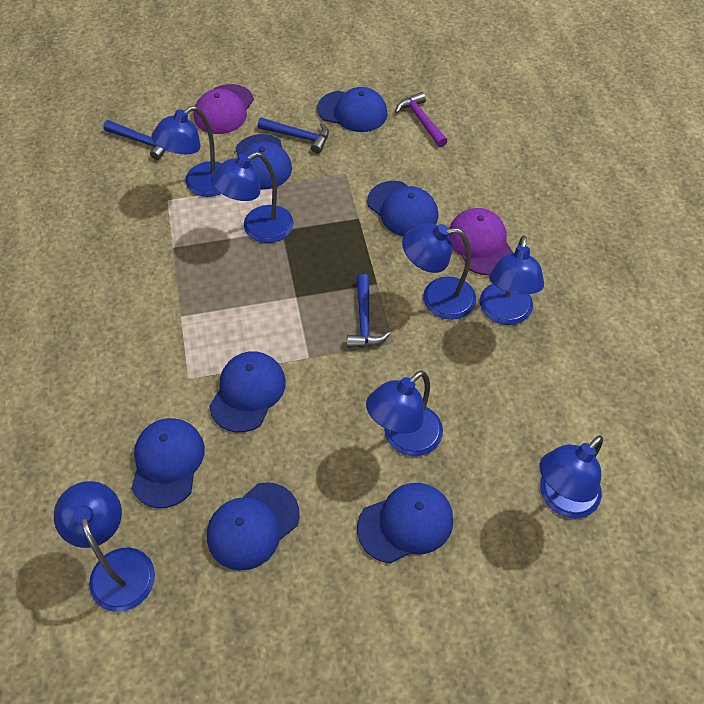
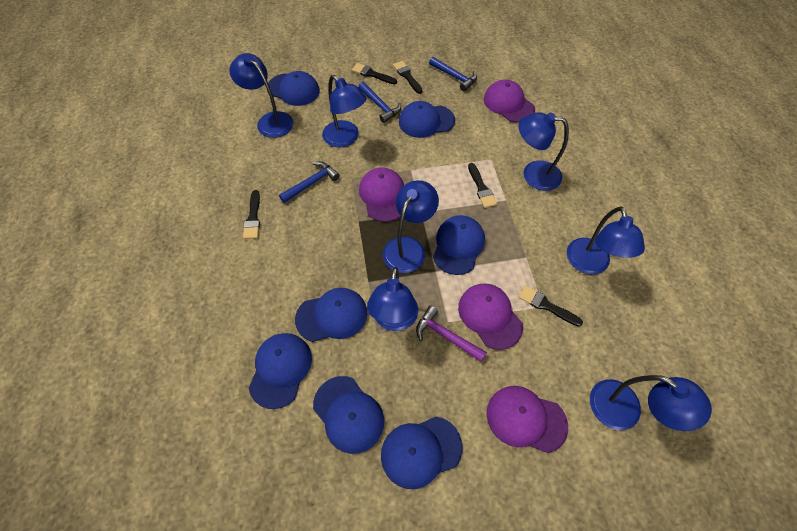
black brush: 0 -> 5
purple cap: 2 -> 4

